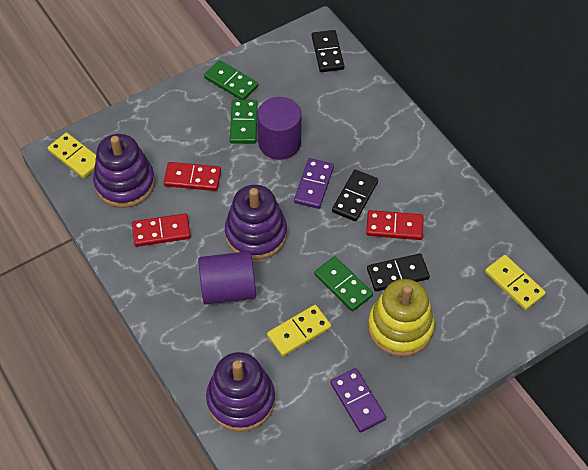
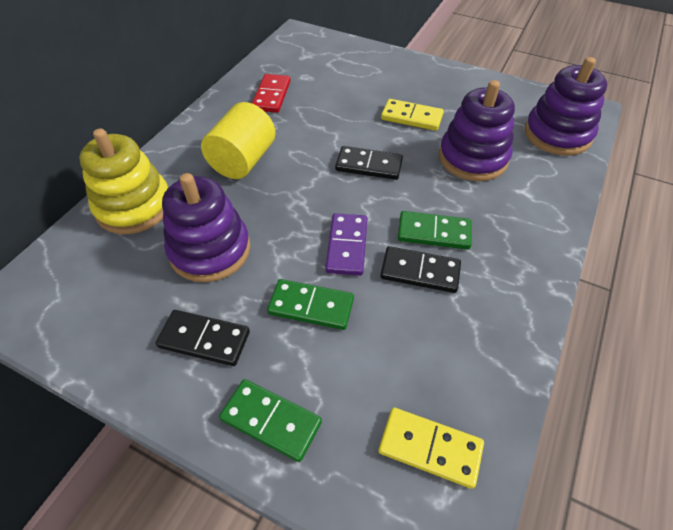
purple cylinder: 2 -> 0
purple domino: 2 -> 1
red domino: 3 -> 1
yellow cylinder: 0 -> 1
yellow domino: 3 -> 2

